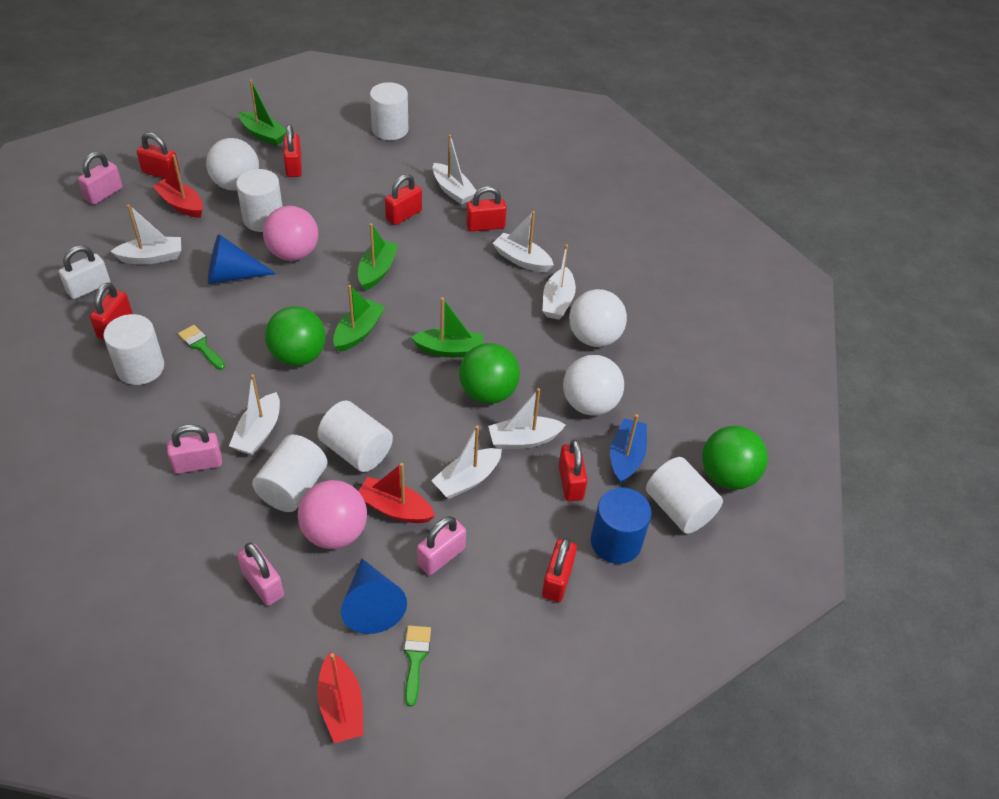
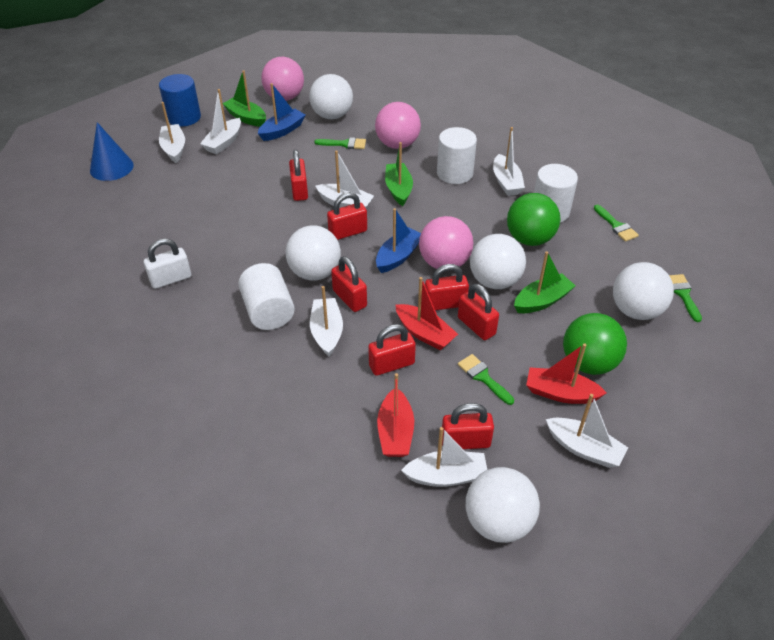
blue boat: 1 -> 2
blue cone: 2 -> 1
green ball: 3 -> 2
green boat: 4 -> 3
green brush: 2 -> 4
pink ball: 2 -> 3
pink padlock: 4 -> 0
white ball: 3 -> 5
white cylinder: 6 -> 3

